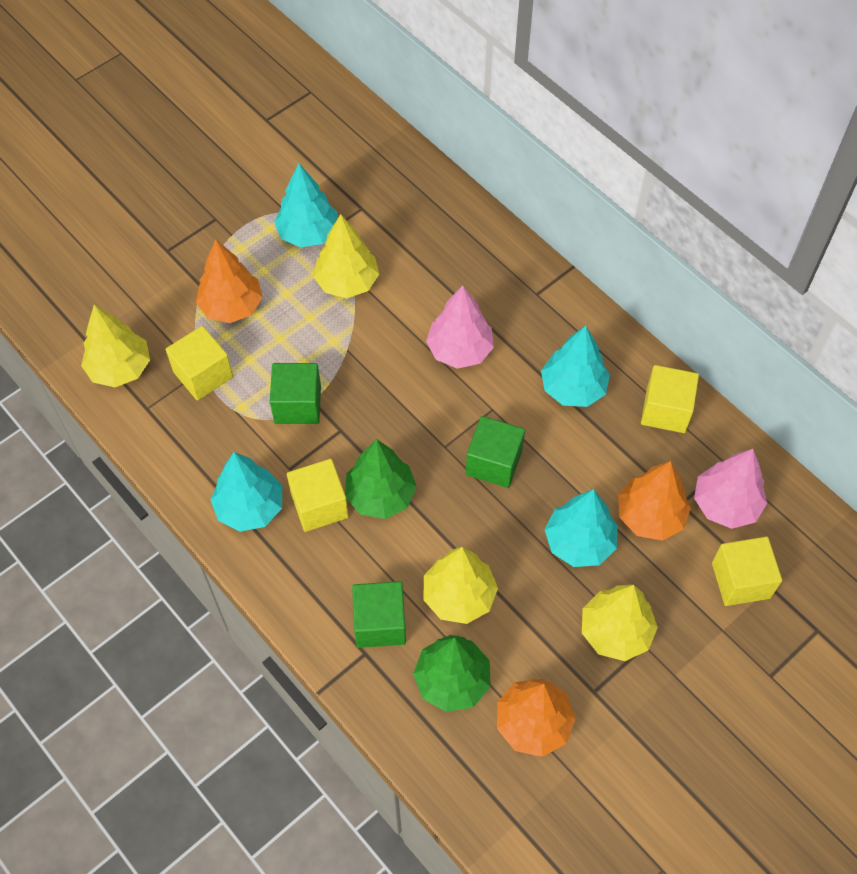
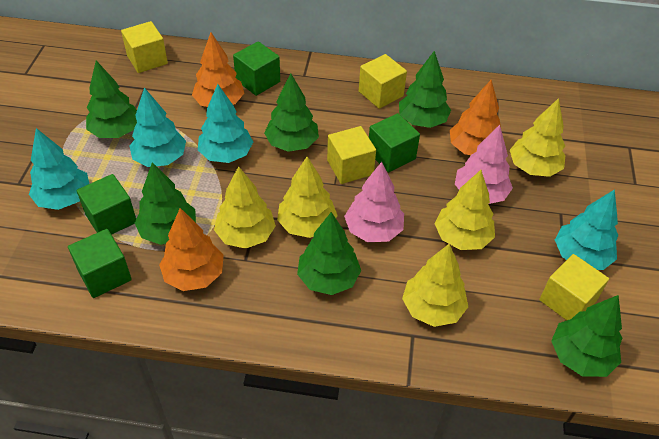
green cube: 3 -> 4
green tree: 2 -> 6
yellow tree: 4 -> 5

